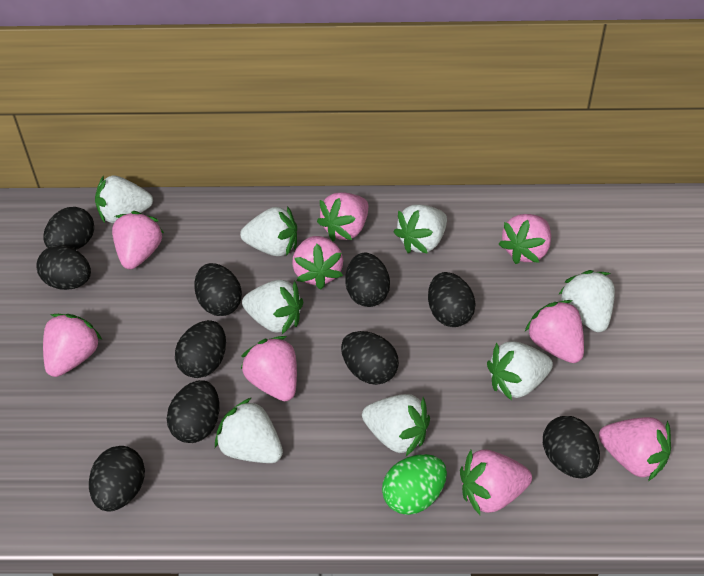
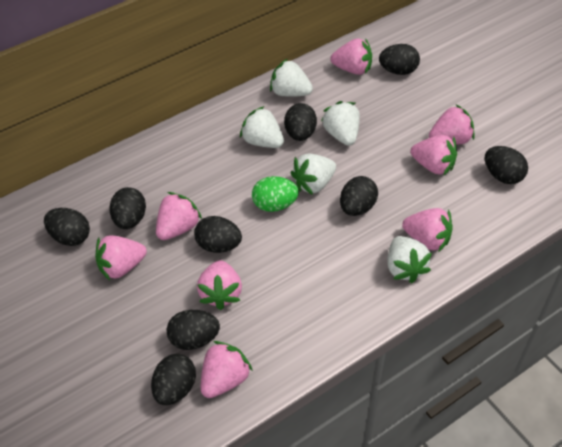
black egg: 10 -> 9
pink strawberry: 9 -> 8
white strawberry: 8 -> 5

